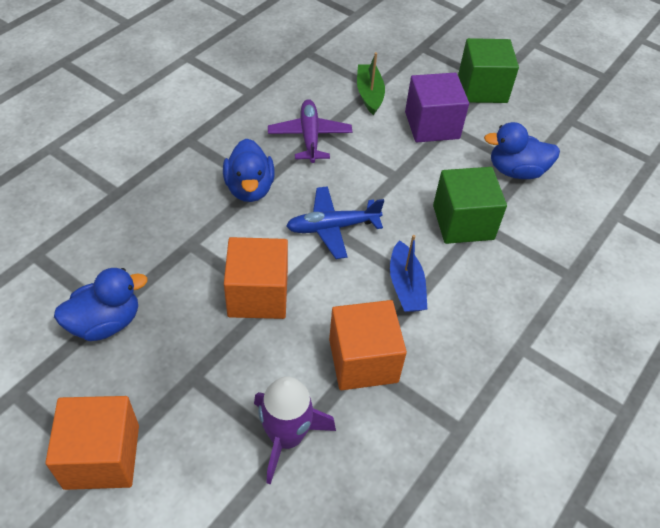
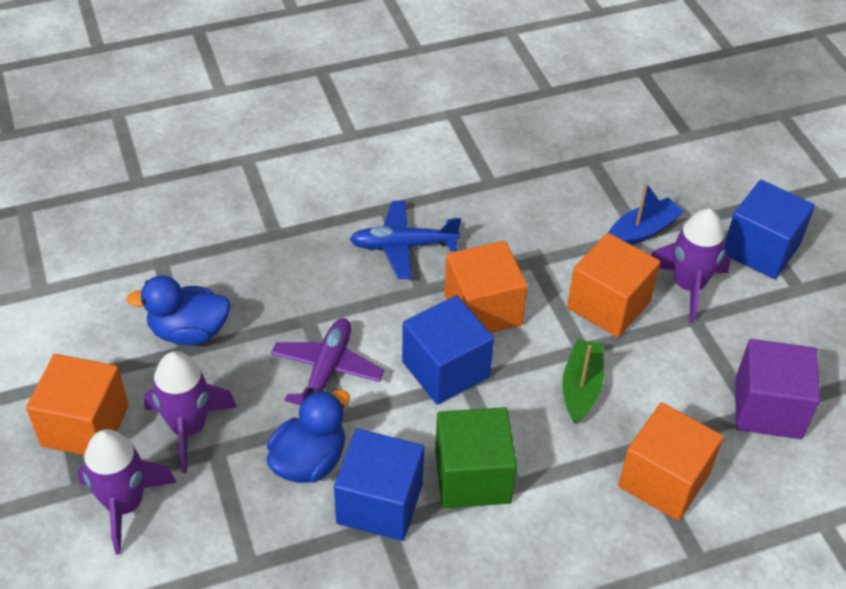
blue cube: 0 -> 3
blue duck: 3 -> 2
green cube: 2 -> 1
orange cube: 3 -> 4
purple rocket: 1 -> 3

